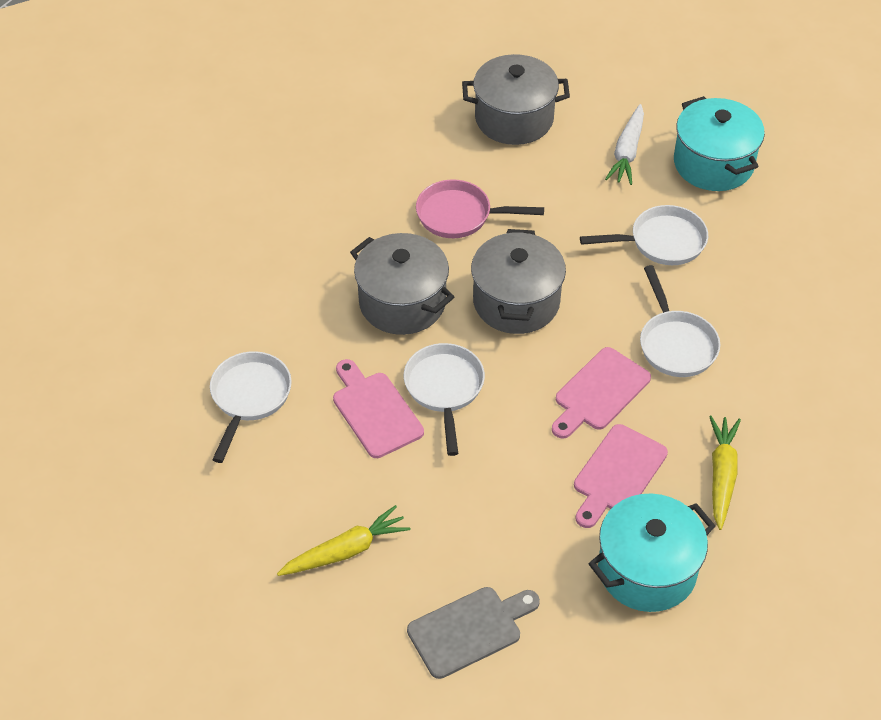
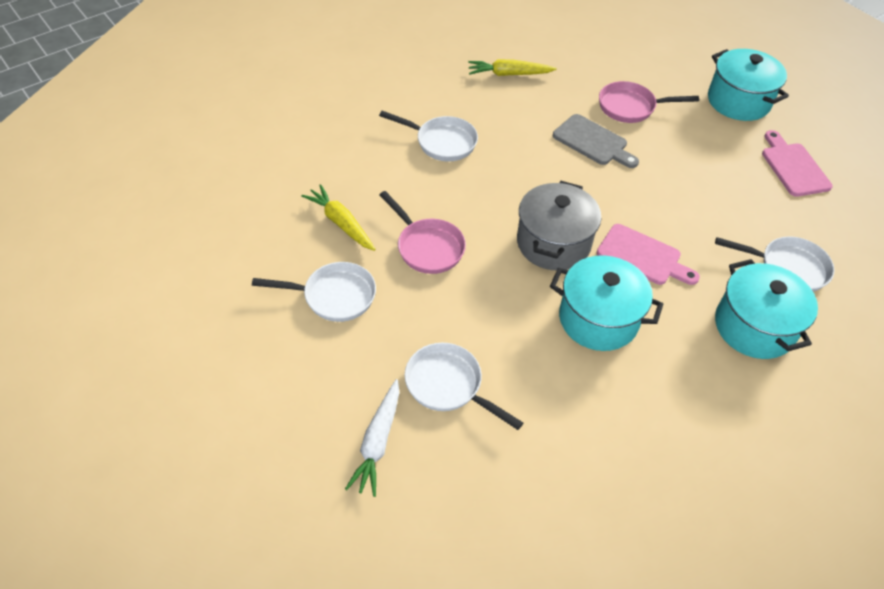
grey pot: 3 -> 1
pink cutting board: 3 -> 2
pink pan: 1 -> 2
turquoise pot: 2 -> 3

